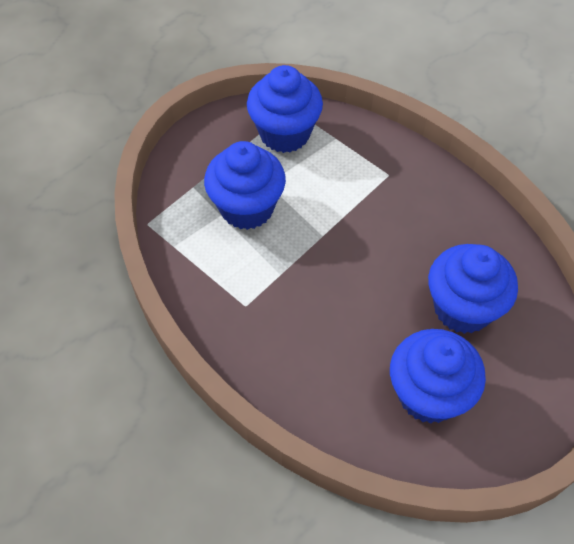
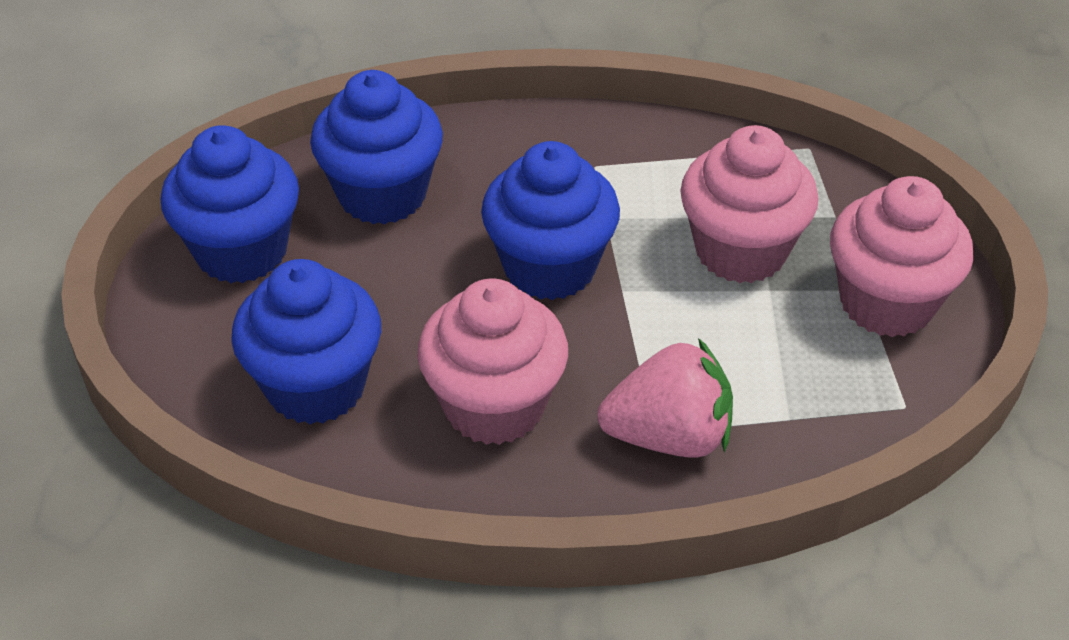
pink cupcake: 0 -> 3
pink strawberry: 0 -> 1

